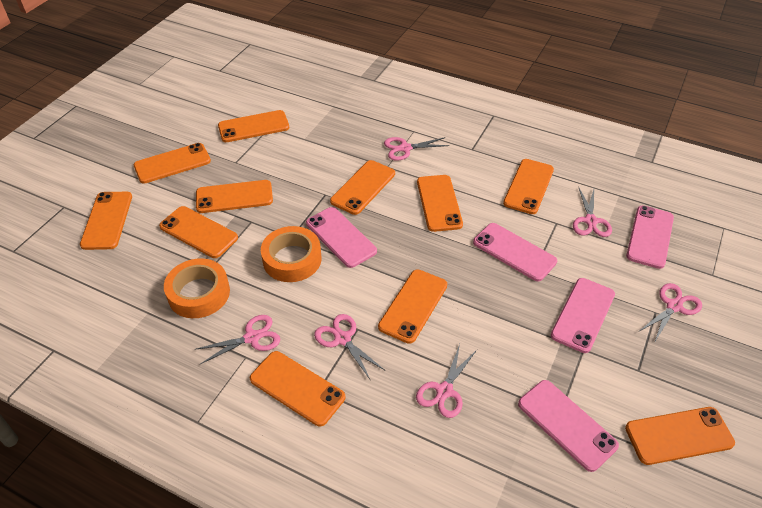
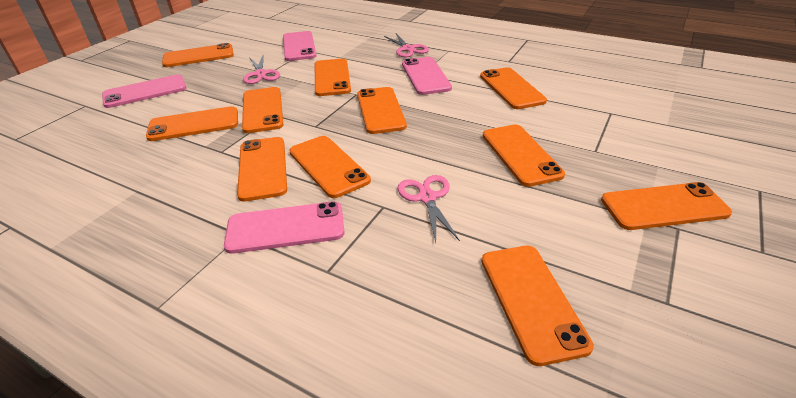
orange tape: 2 -> 0
pink phone: 5 -> 4
pink scissors: 6 -> 3

